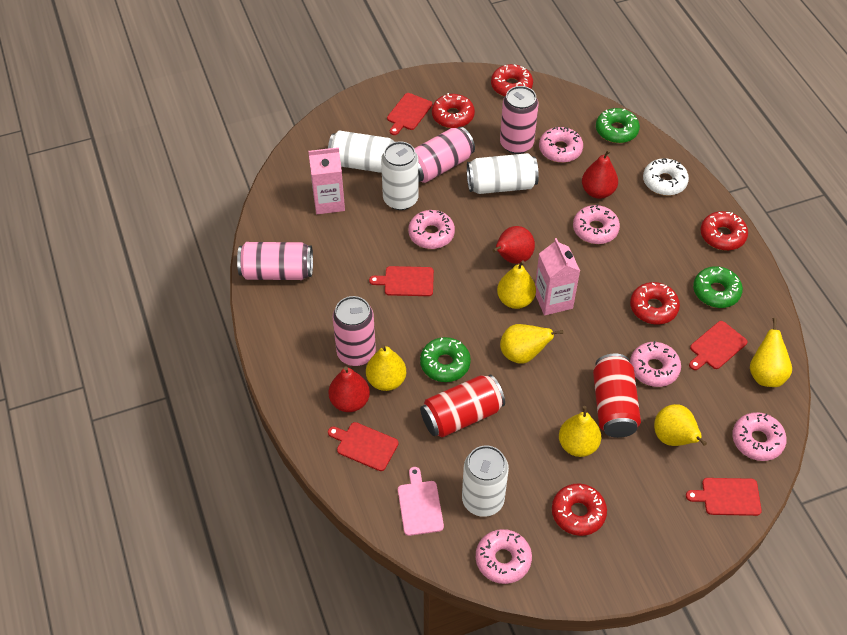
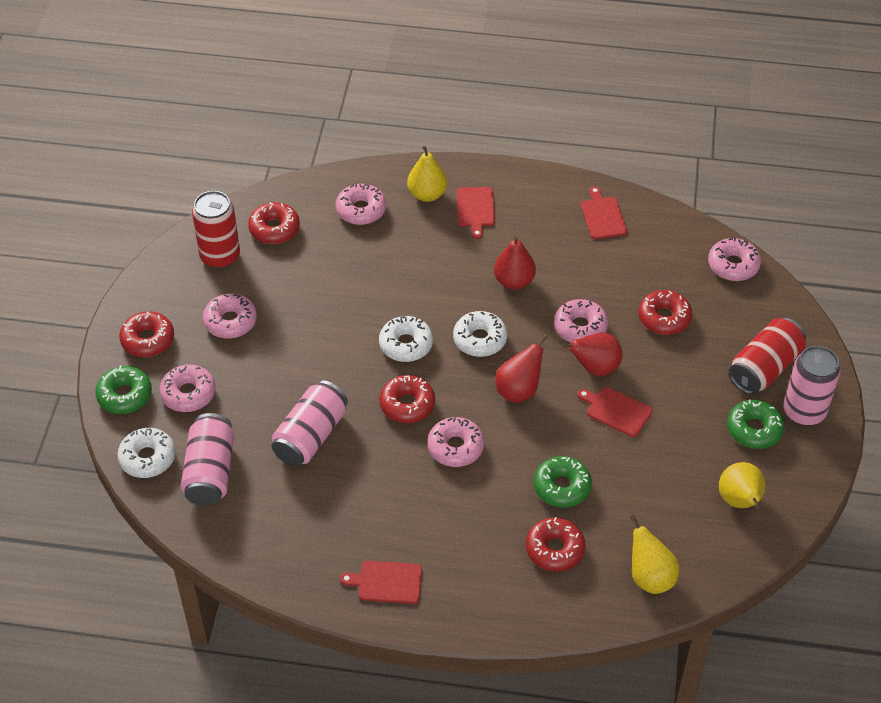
pink can: 4 -> 3
pink carton: 2 -> 0
pink cutting board: 1 -> 0
red cutting board: 5 -> 4
white can: 4 -> 0
white donut: 1 -> 3
yellow pear: 6 -> 3

